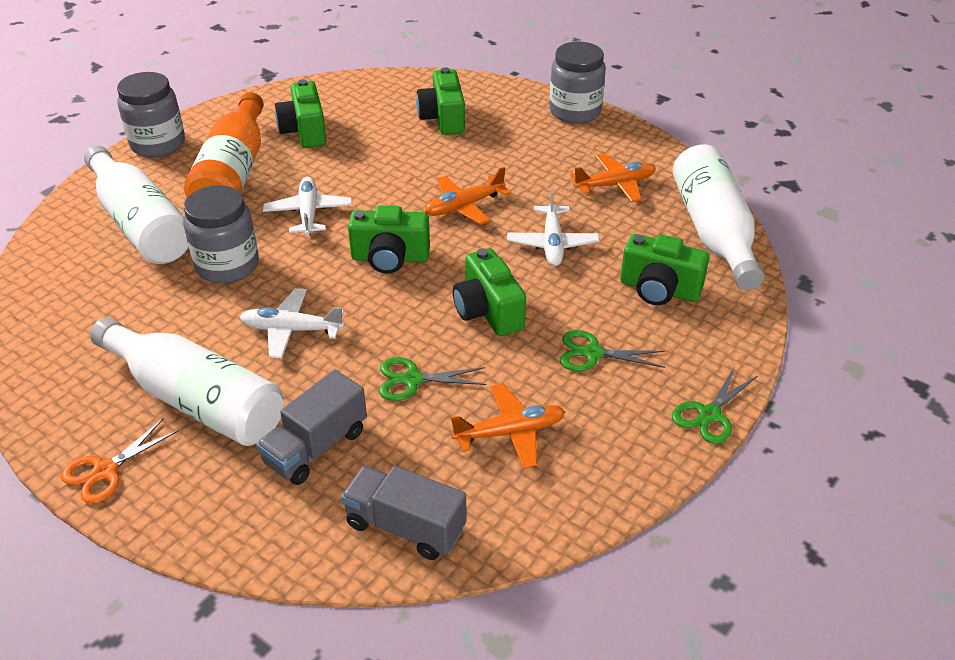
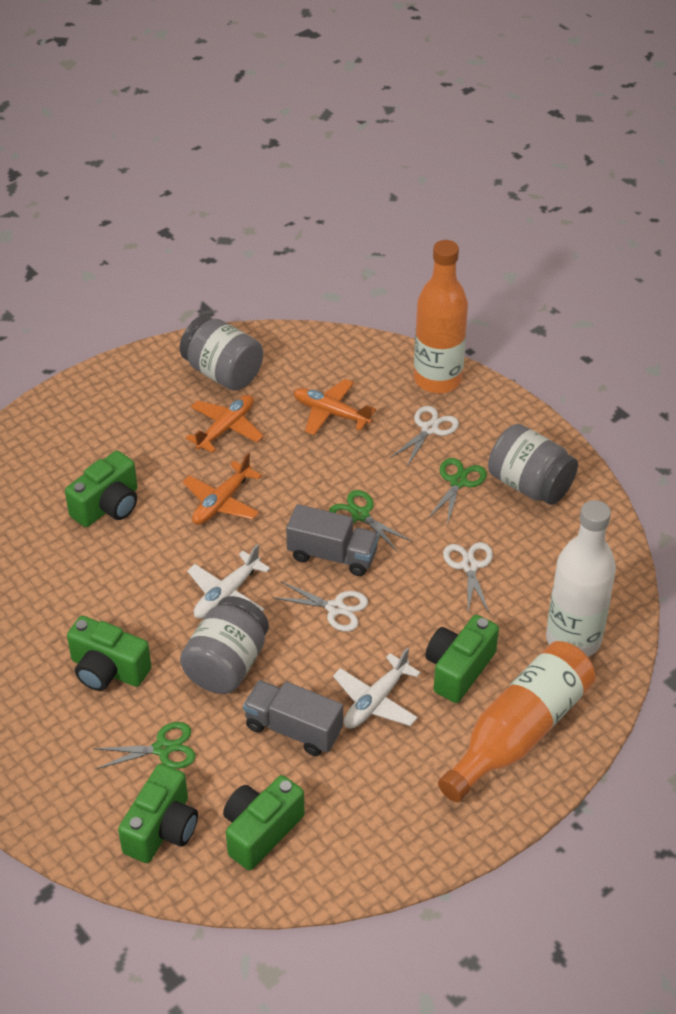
orange bottle: 1 -> 2
orange scissors: 1 -> 0
white bottle: 3 -> 1
white plane: 3 -> 2
white scissors: 0 -> 3

